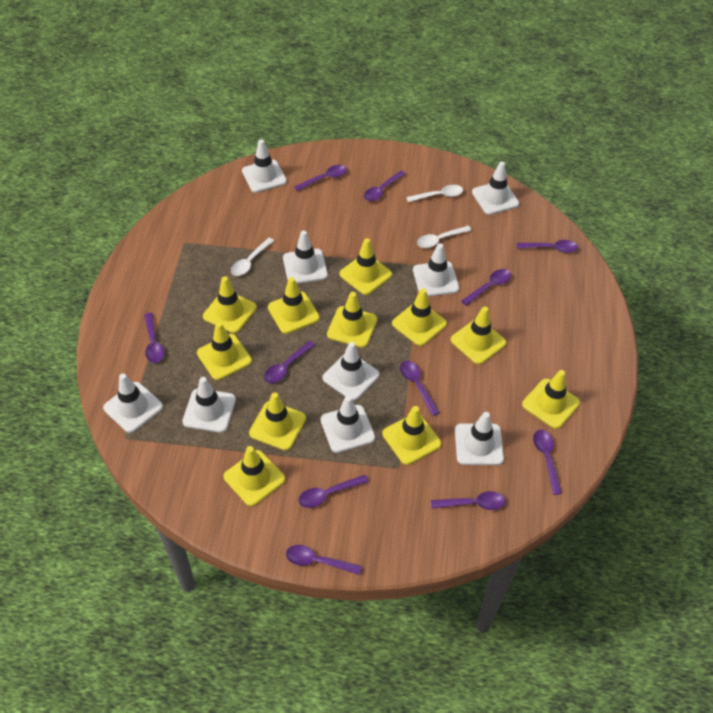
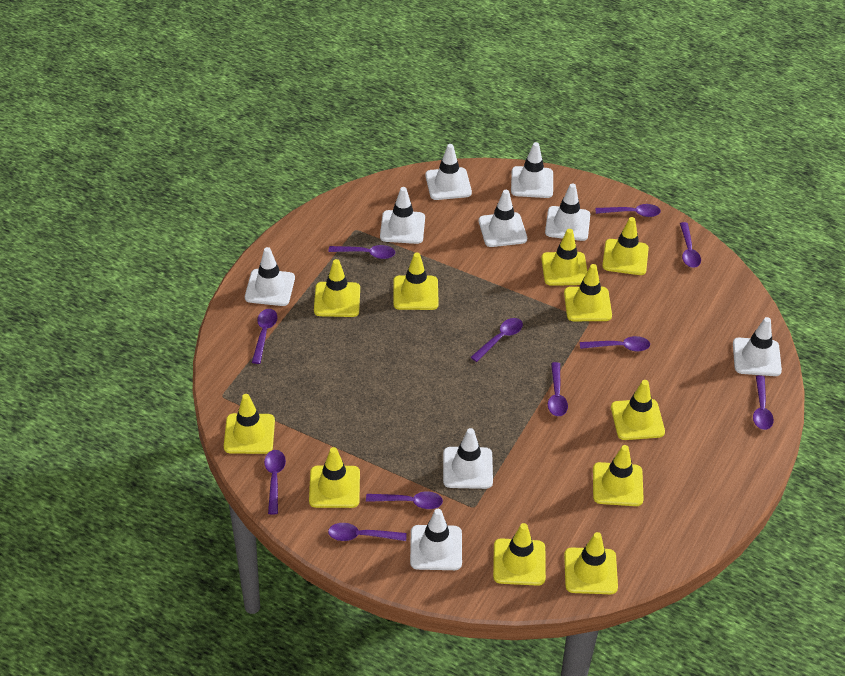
white spoon: 3 -> 0

